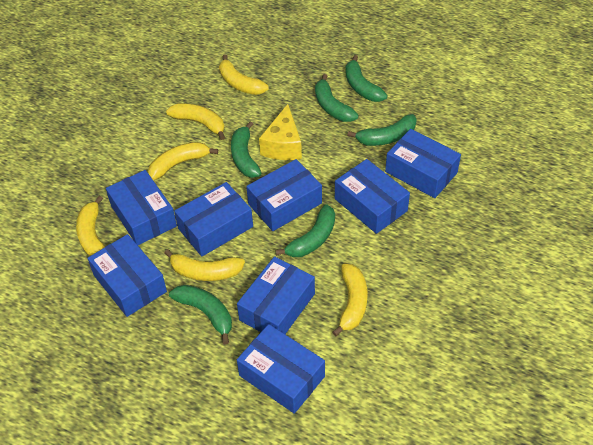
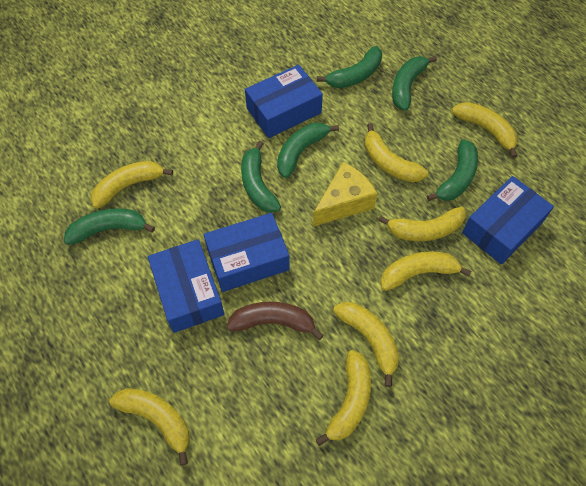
blue box: 8 -> 4
brown banana: 0 -> 1
yellow banana: 6 -> 8

